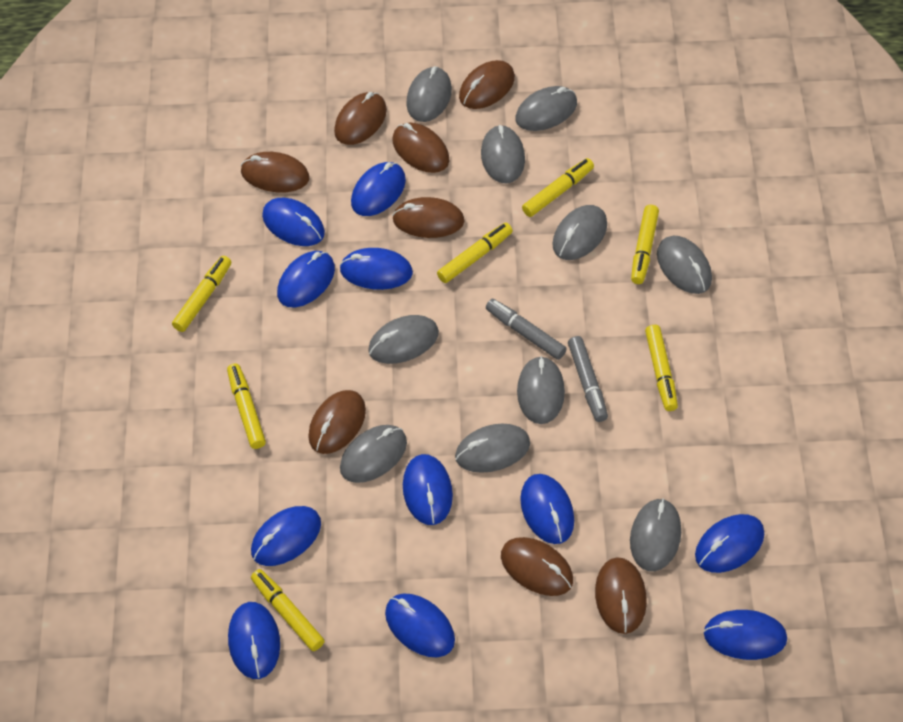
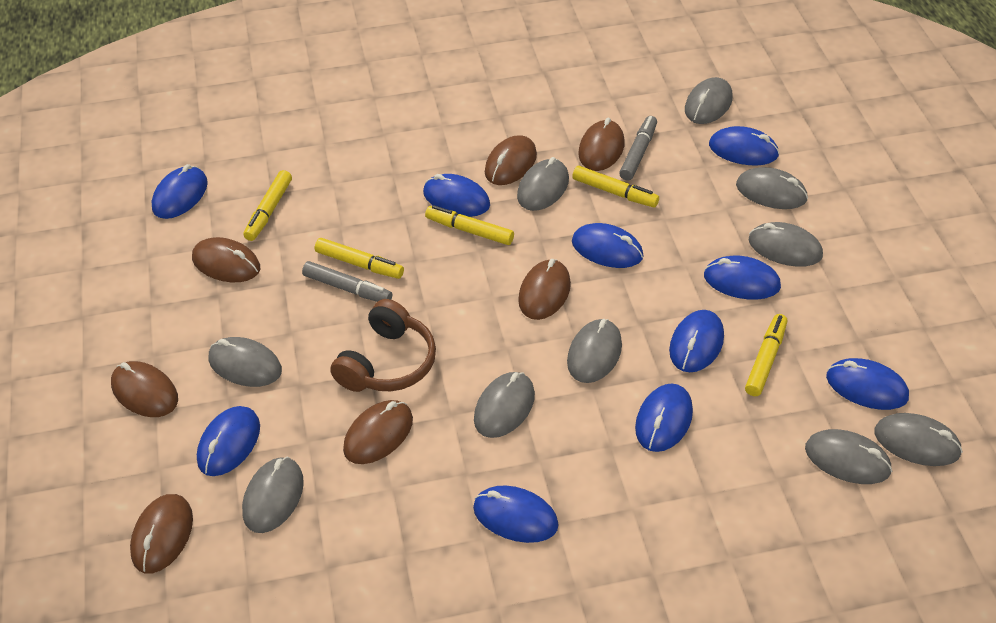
blue mouse: 11 -> 10
brown headphones: 0 -> 1
brown mouse: 8 -> 7
yellow marker: 7 -> 5

